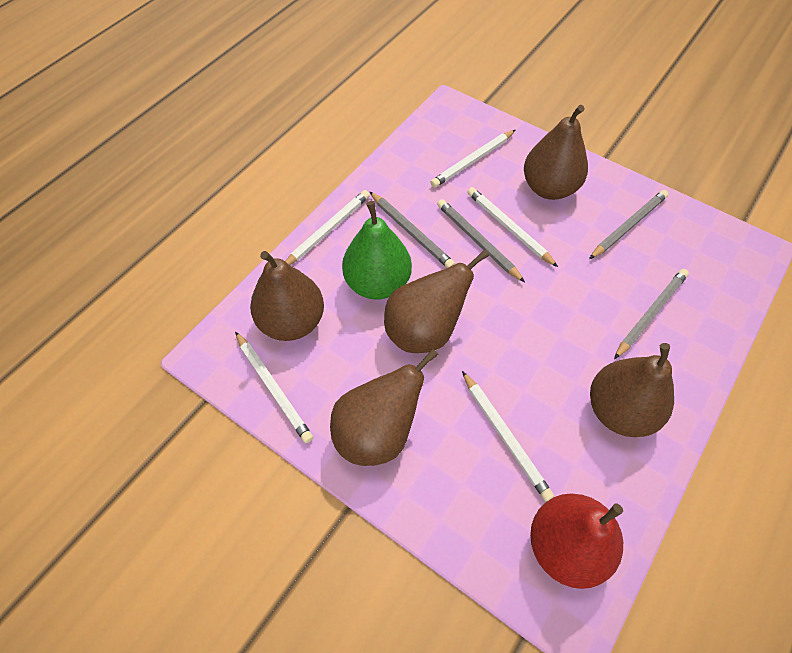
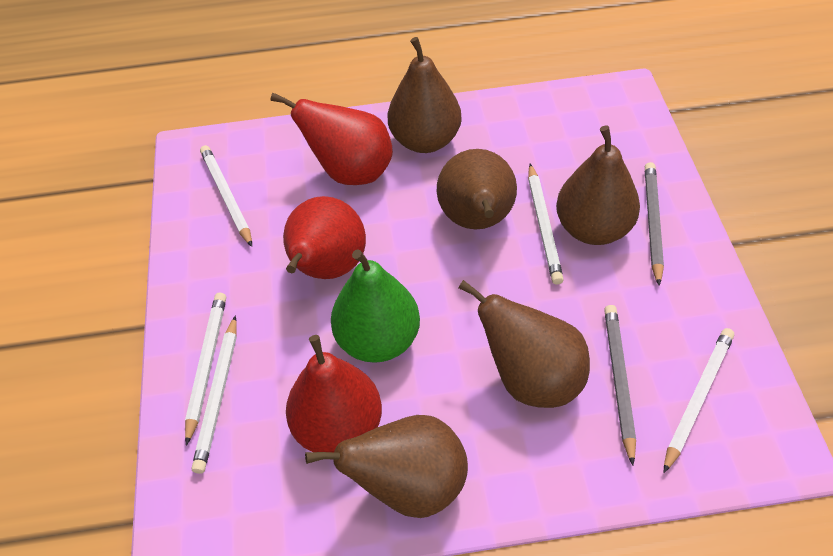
grey pencil: 4 -> 2
red pear: 1 -> 3

